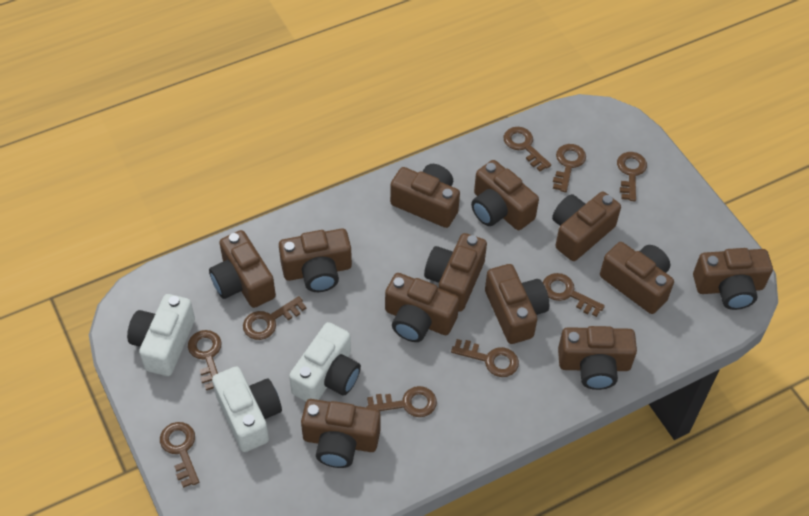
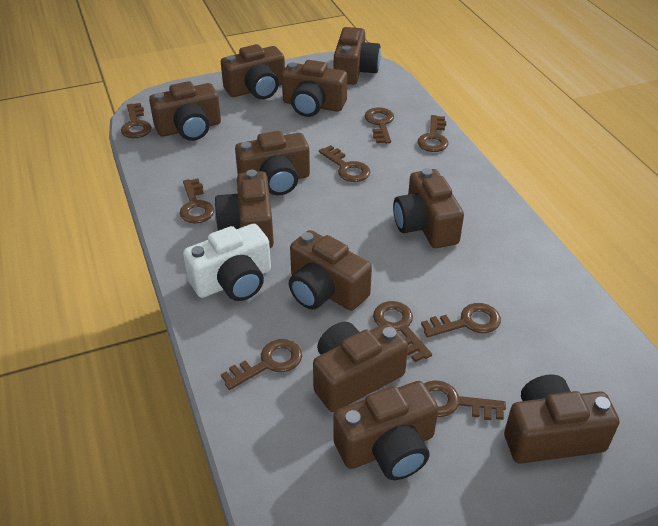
brown camera: 12 -> 11
white camera: 3 -> 1

